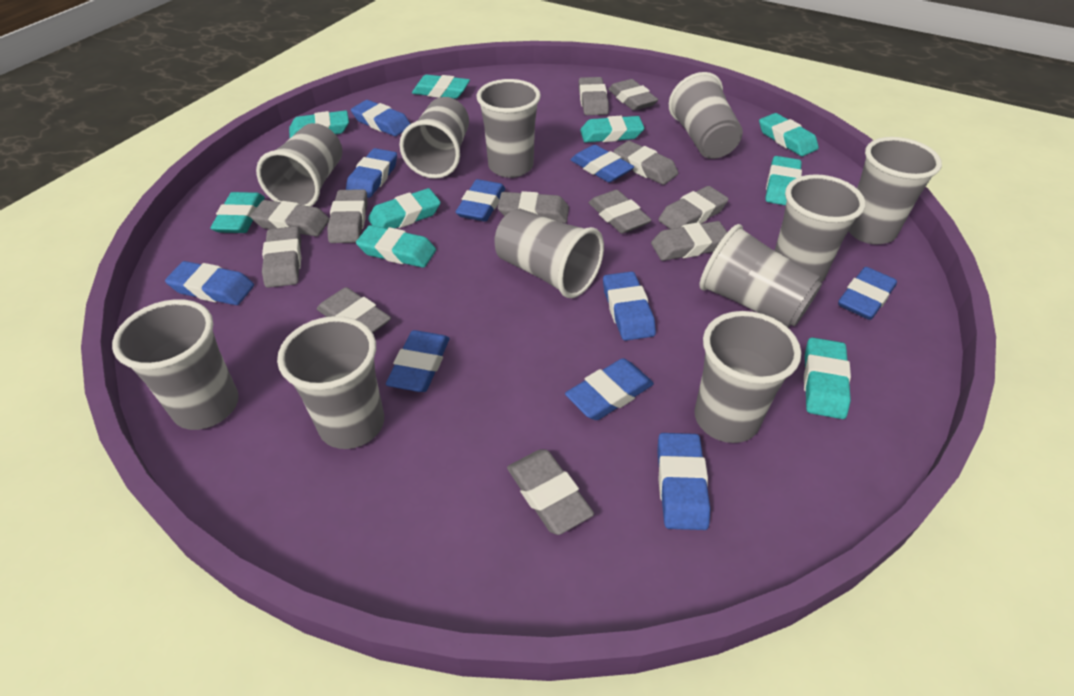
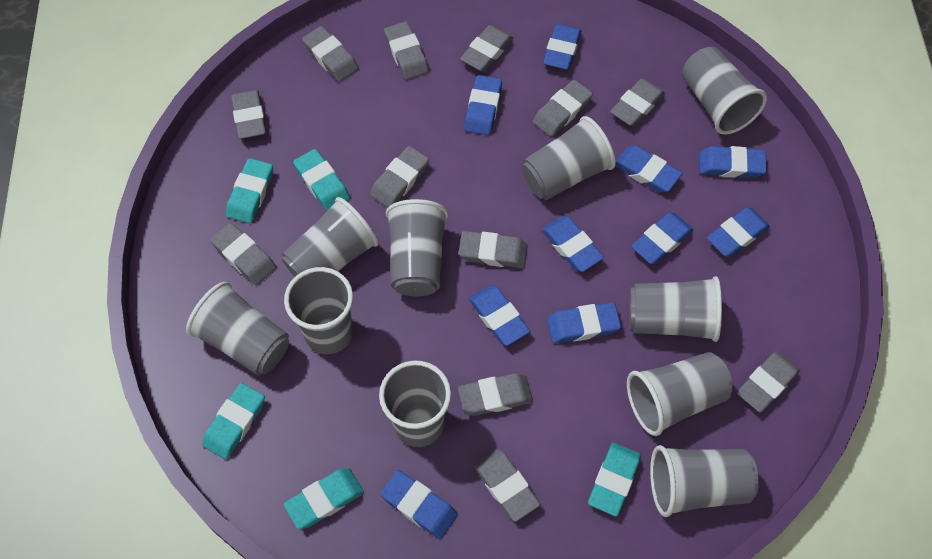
grey cup: 11 -> 10
turquoise eraser: 9 -> 5

